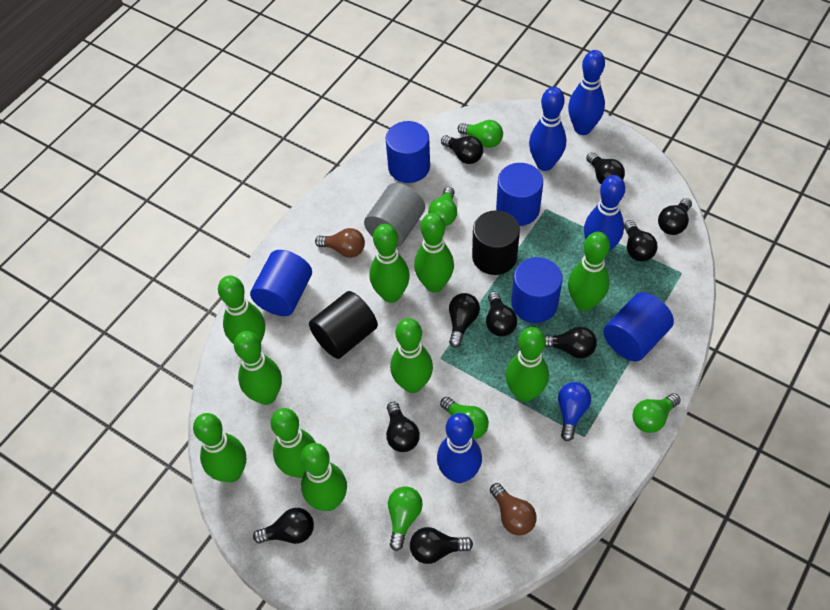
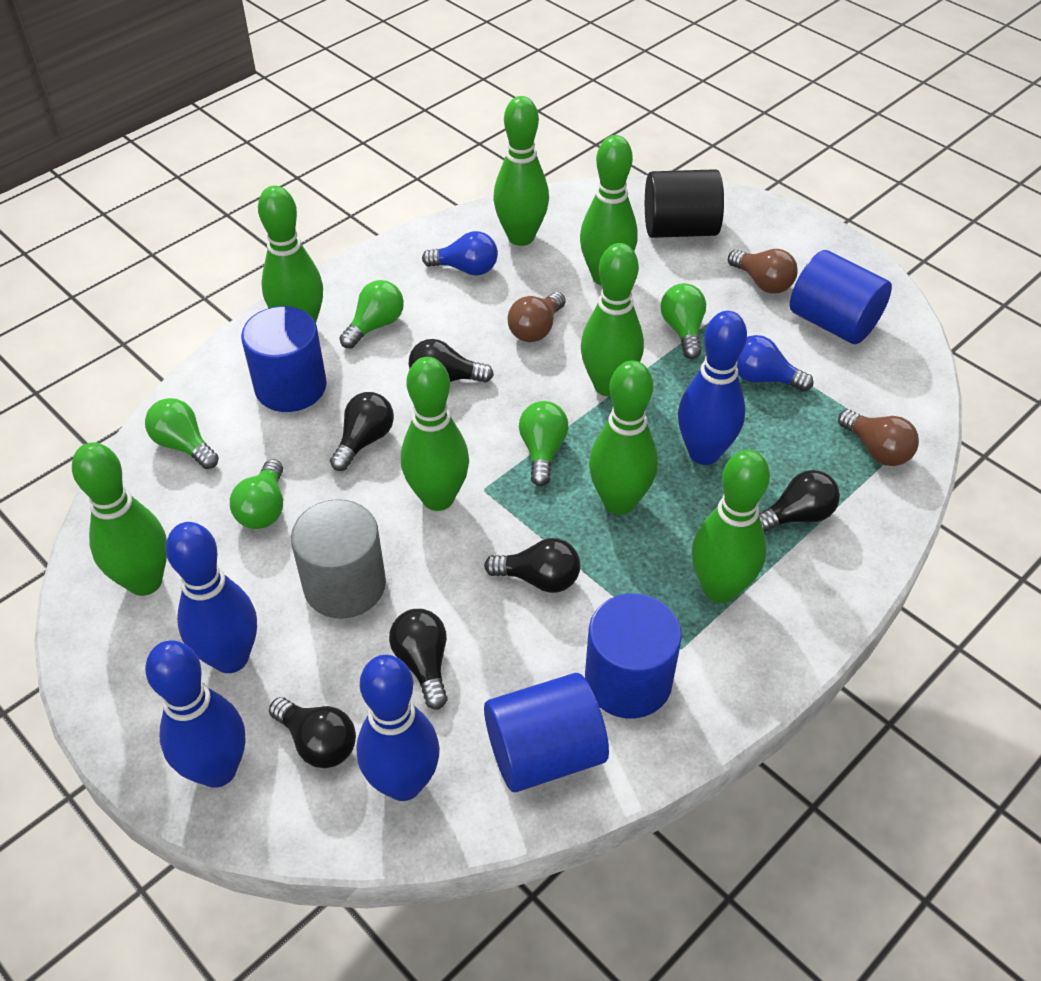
black cylinder: 2 -> 1
black light bulb: 10 -> 6
blue cylinder: 5 -> 4
blue light bulb: 1 -> 2
brown light bulb: 2 -> 3
green bowling pin: 10 -> 8

